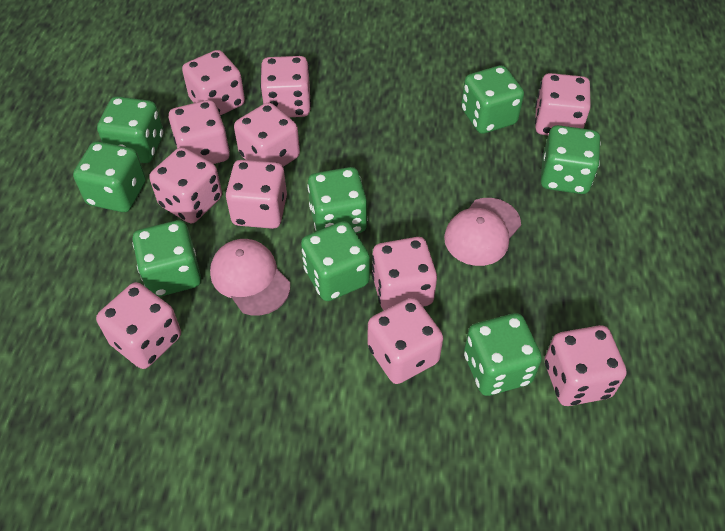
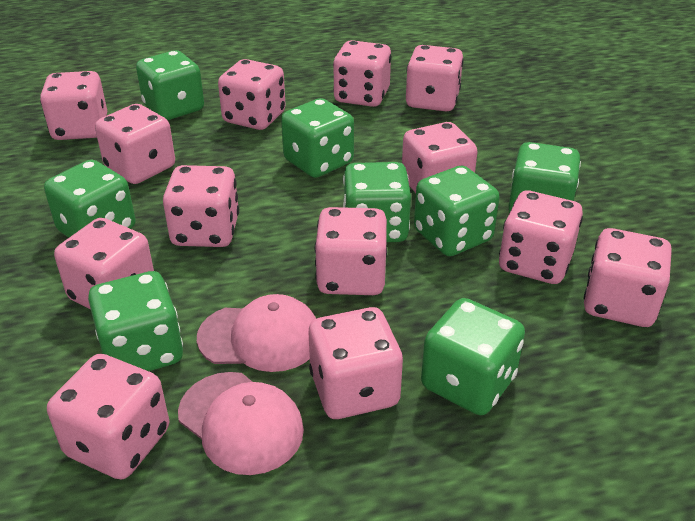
pink dice: 11 -> 13

